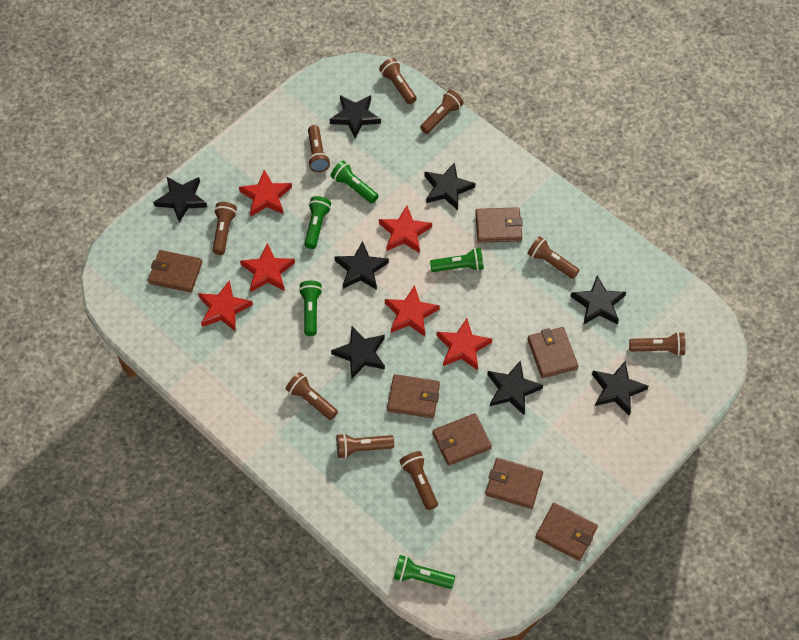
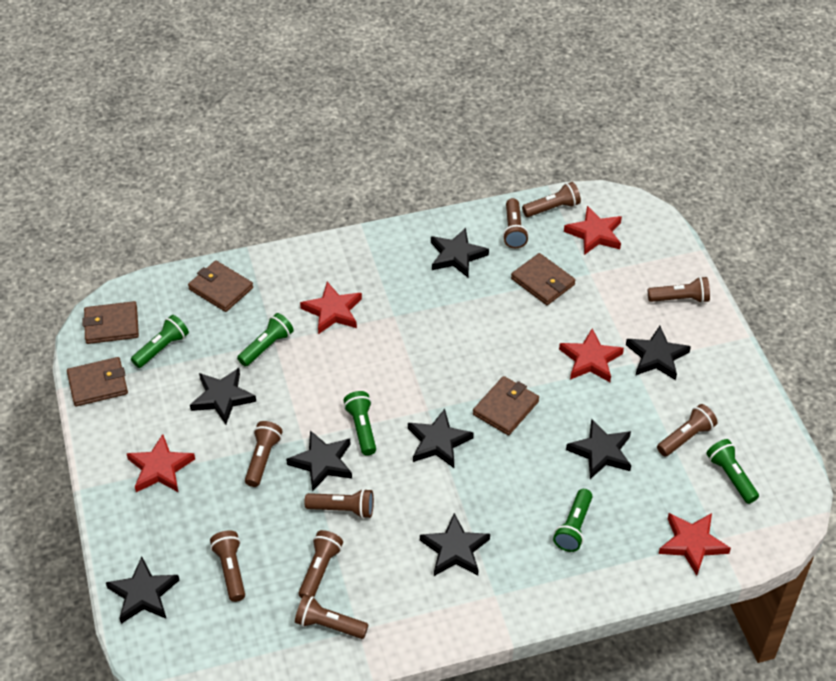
brown wallet: 7 -> 5
red star: 6 -> 5

